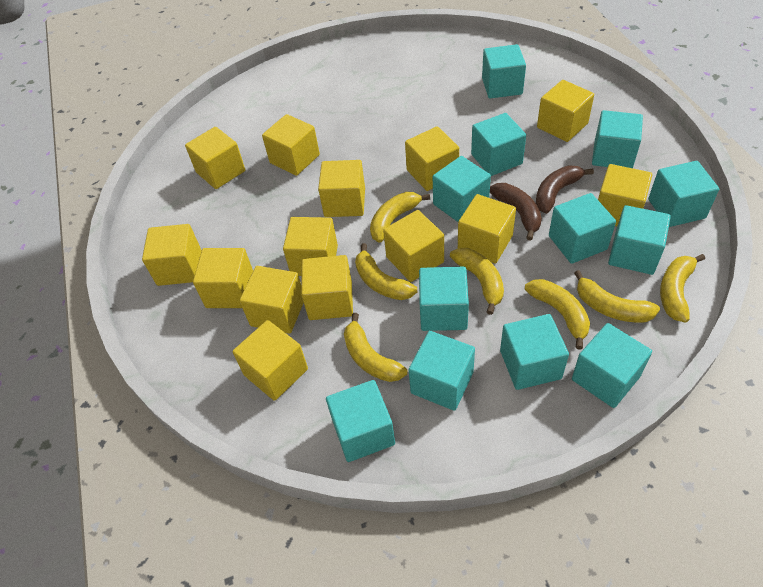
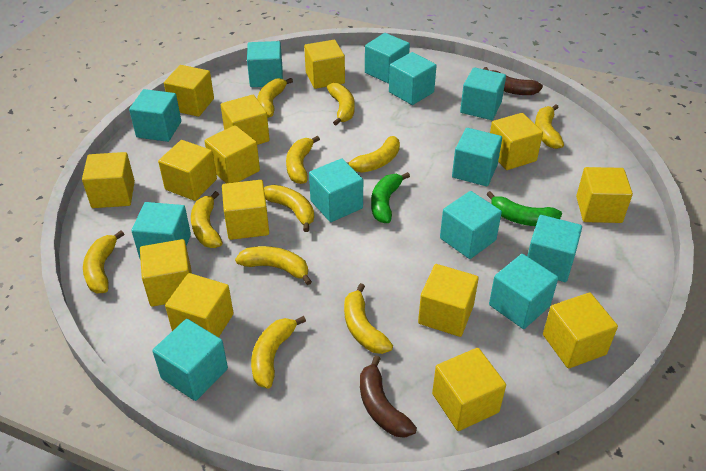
green banana: 0 -> 2
yellow banana: 7 -> 11

